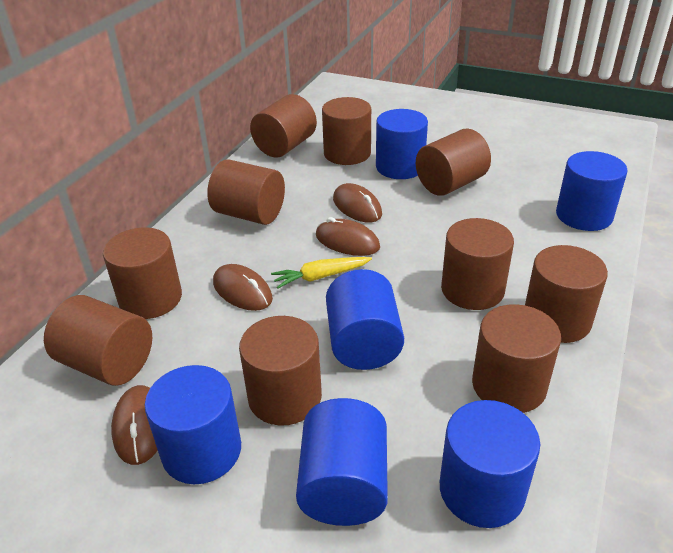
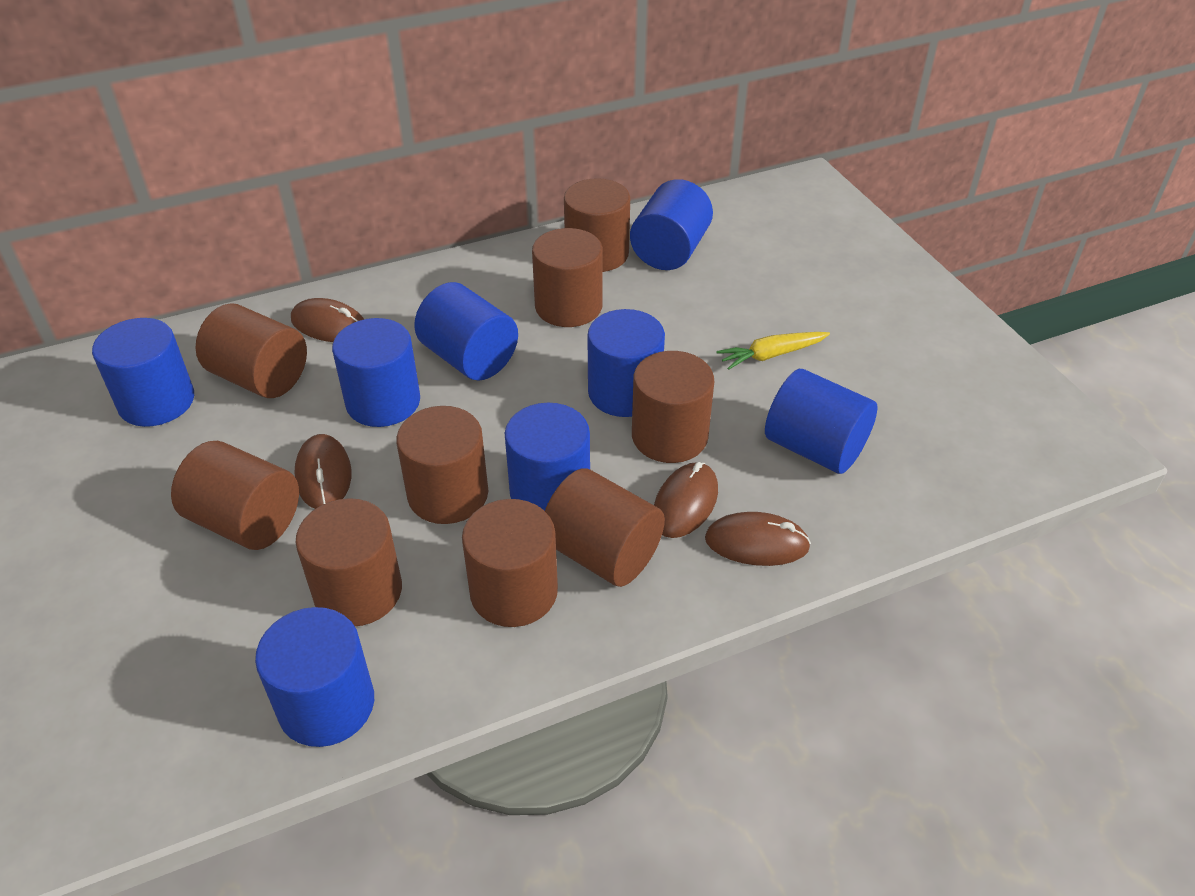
blue cylinder: 6 -> 8
brown cylinder: 10 -> 9

